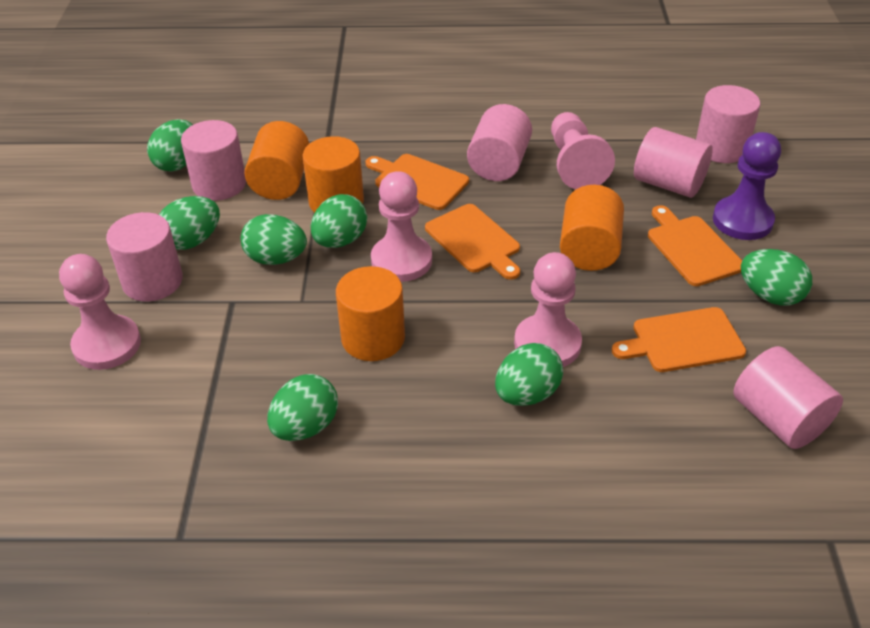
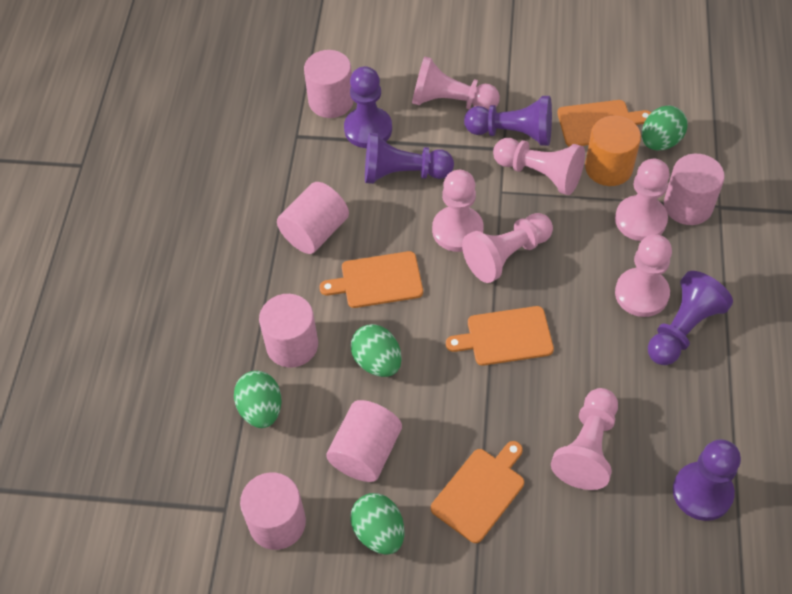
green egg: 7 -> 4
orange cylinder: 4 -> 1
pink pawn: 4 -> 7
purple pawn: 1 -> 5

